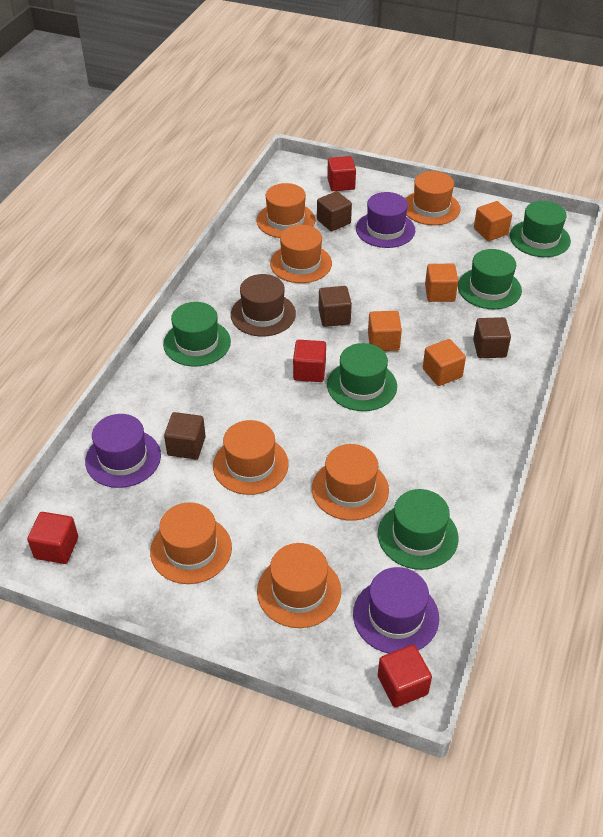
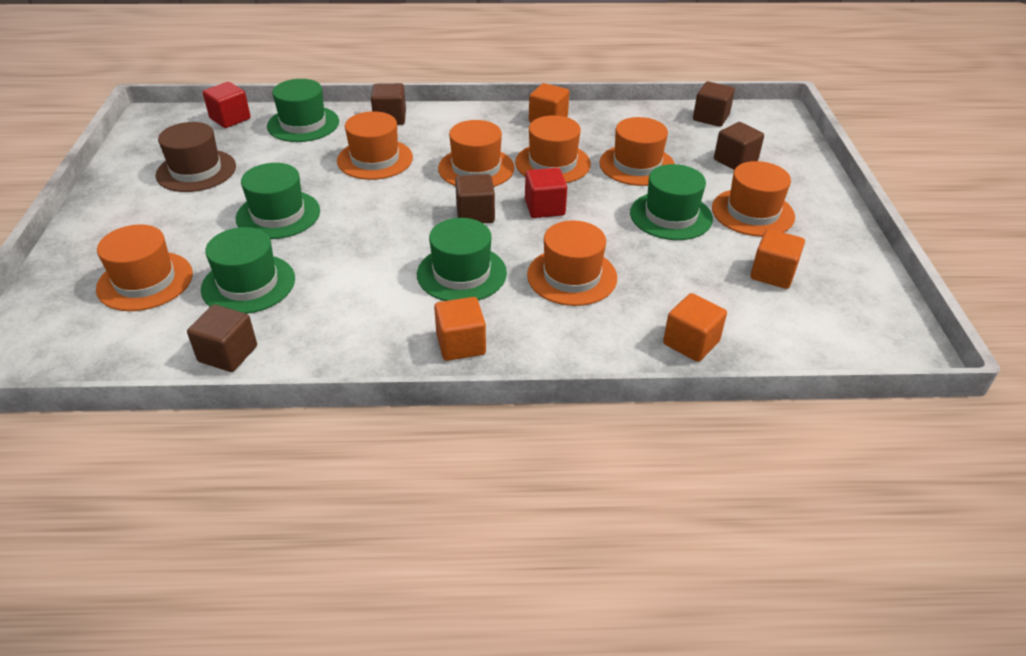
brown cube: 4 -> 5
purple hat: 3 -> 0
red cube: 4 -> 2

